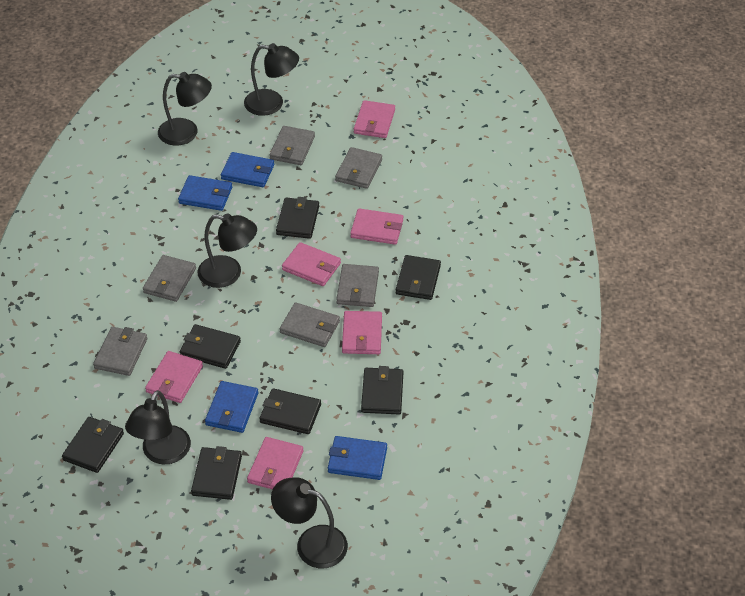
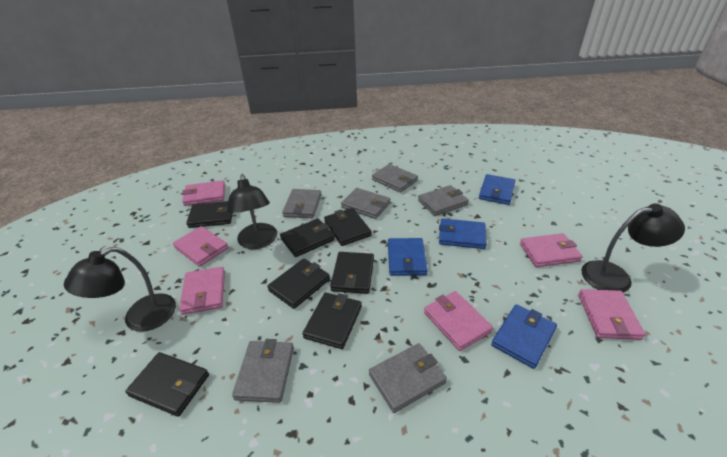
black lamp: 5 -> 3

